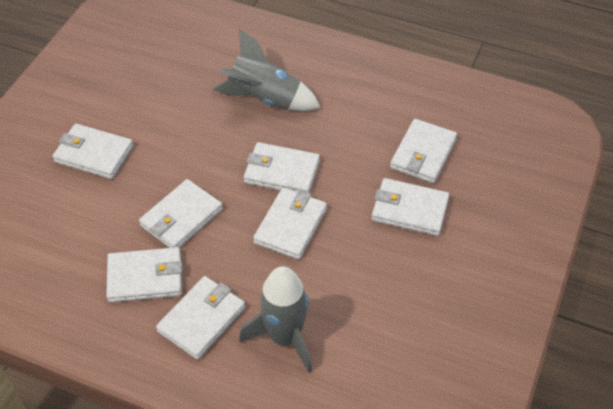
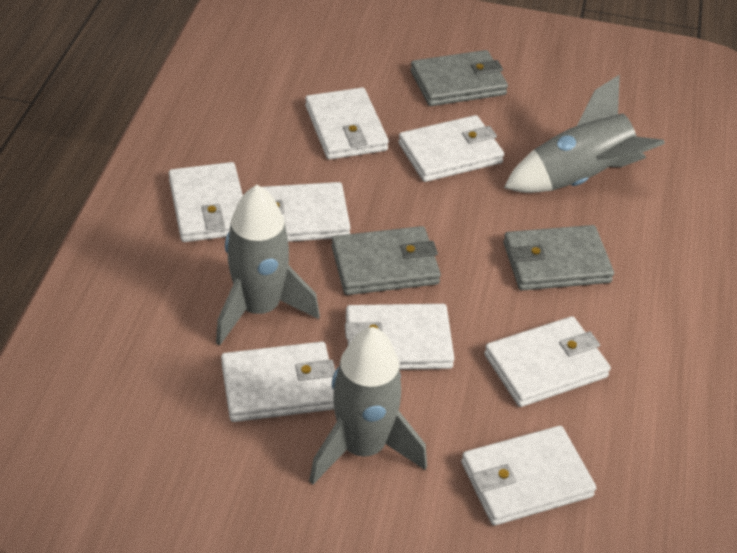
grey rocket: 2 -> 3
grey wallet: 0 -> 3

